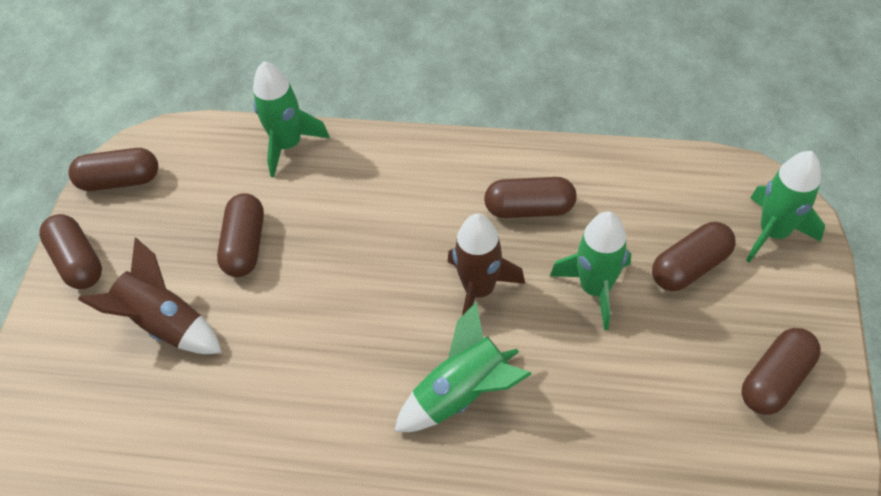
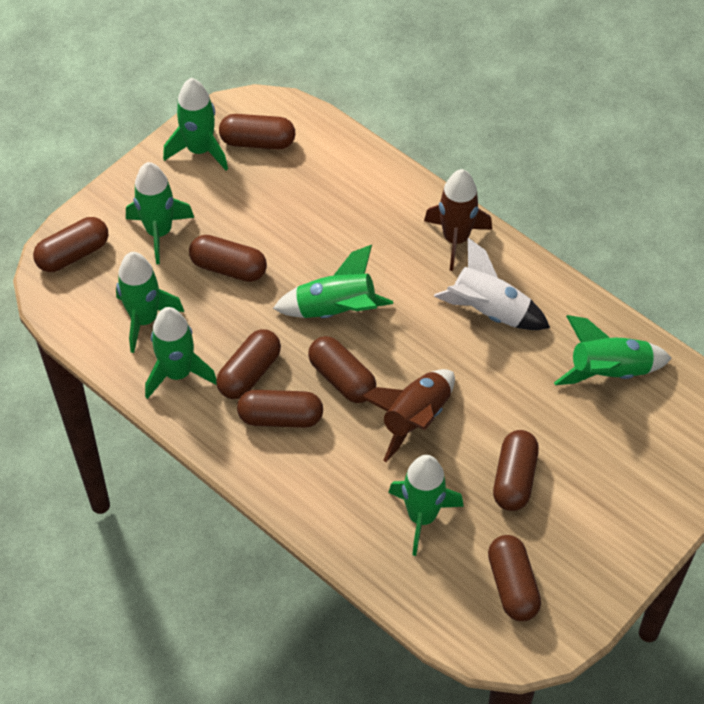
brown capsule: 6 -> 8
green rocket: 4 -> 7
white rocket: 0 -> 1

